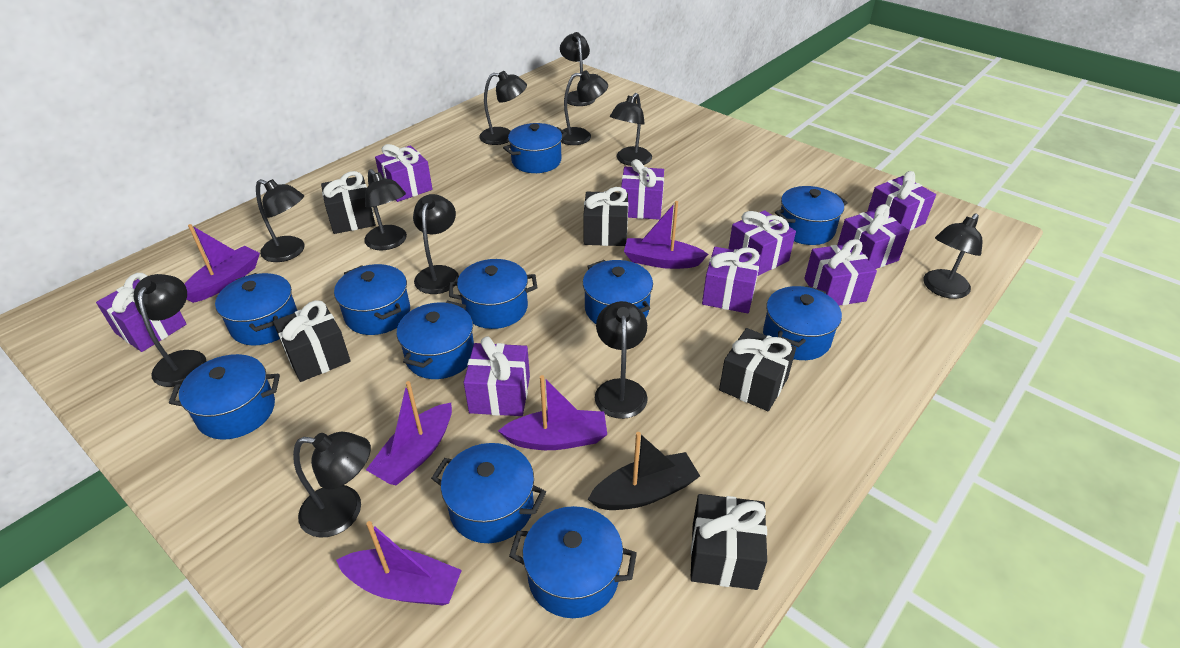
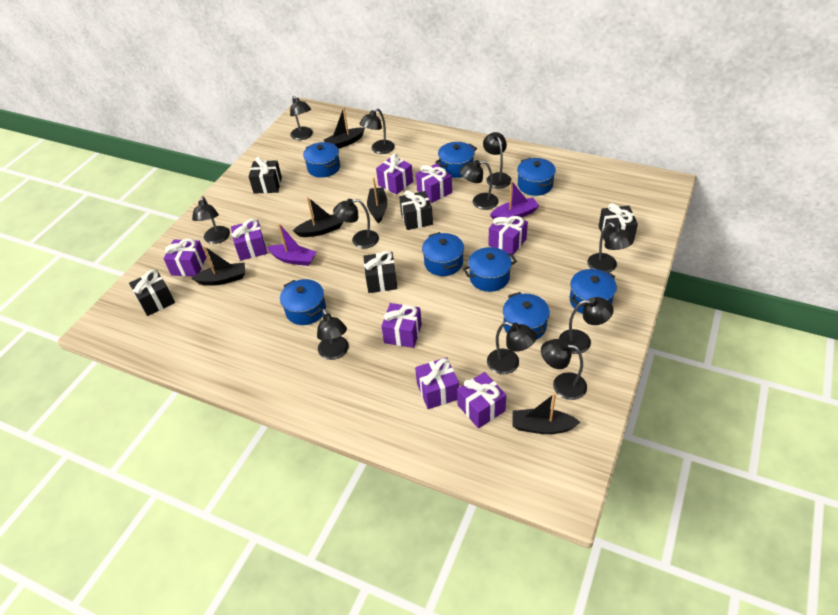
black boat: 1 -> 5
blue pot: 11 -> 8
purple boat: 5 -> 2
purple gift: 9 -> 8

